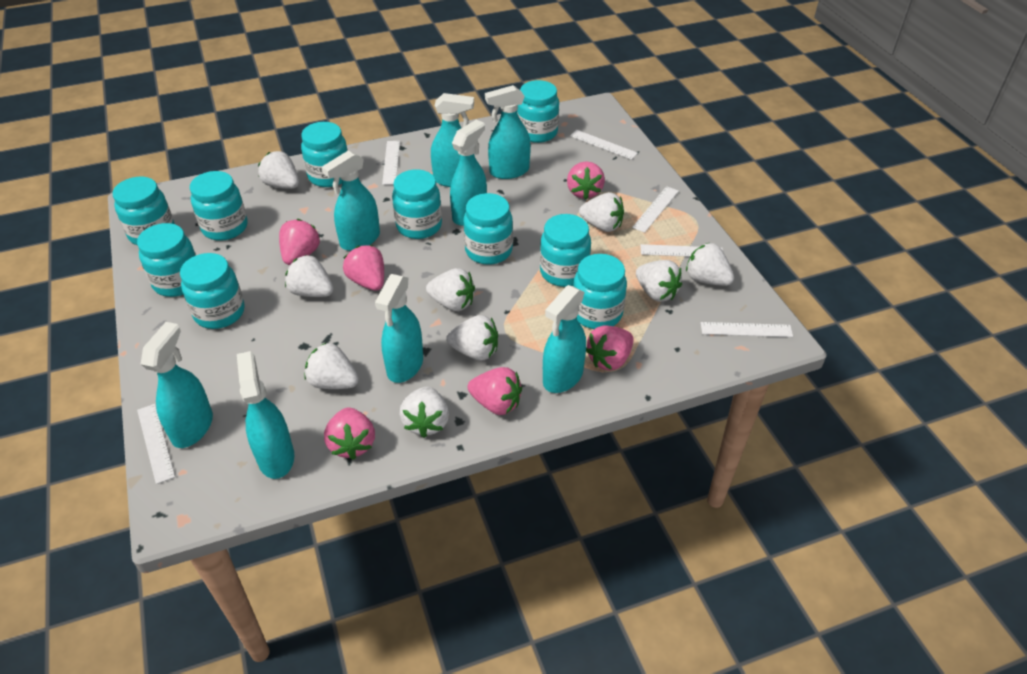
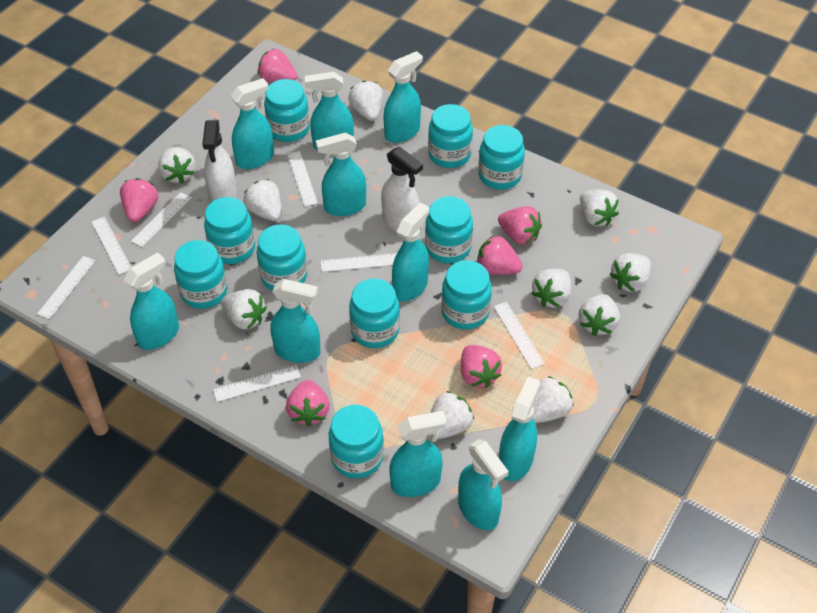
turquoise spray bottle: 8 -> 10
white ruler: 6 -> 7
white spray bottle: 0 -> 2
white strawberry: 9 -> 10

